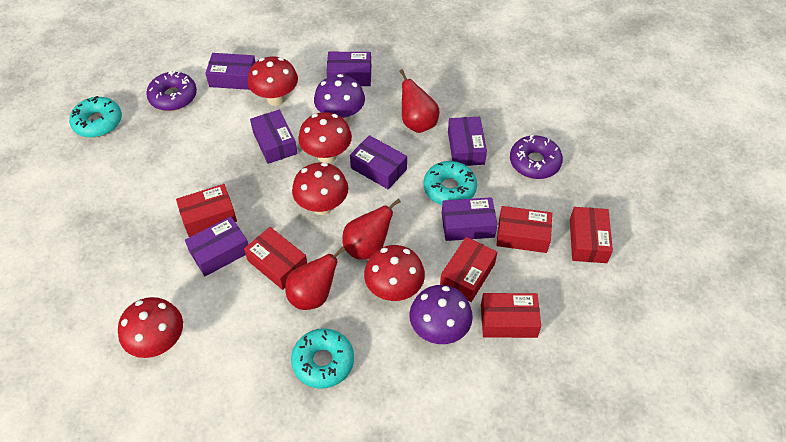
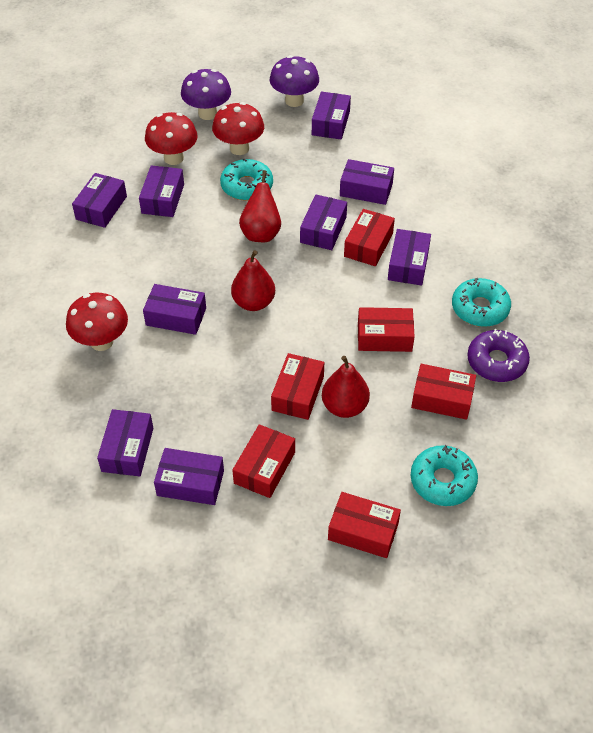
purple box: 7 -> 9
purple donut: 2 -> 1
red mushroom: 5 -> 3

